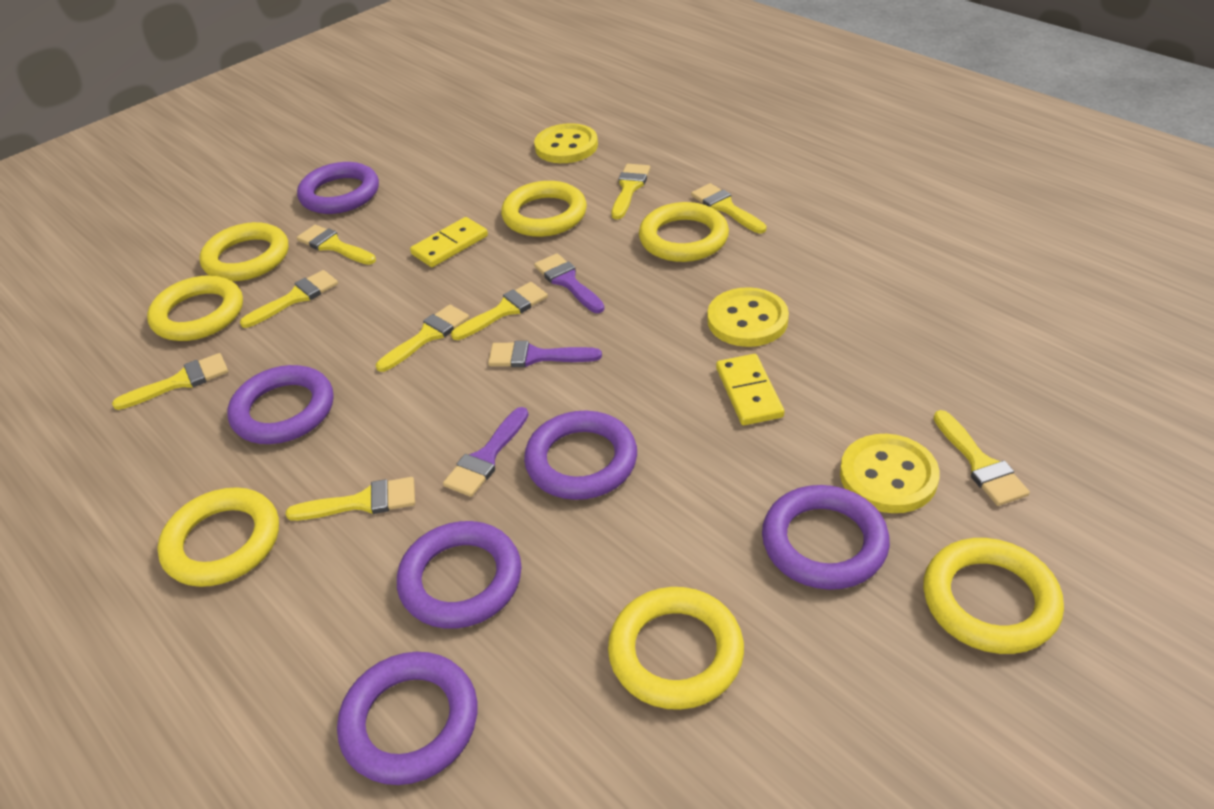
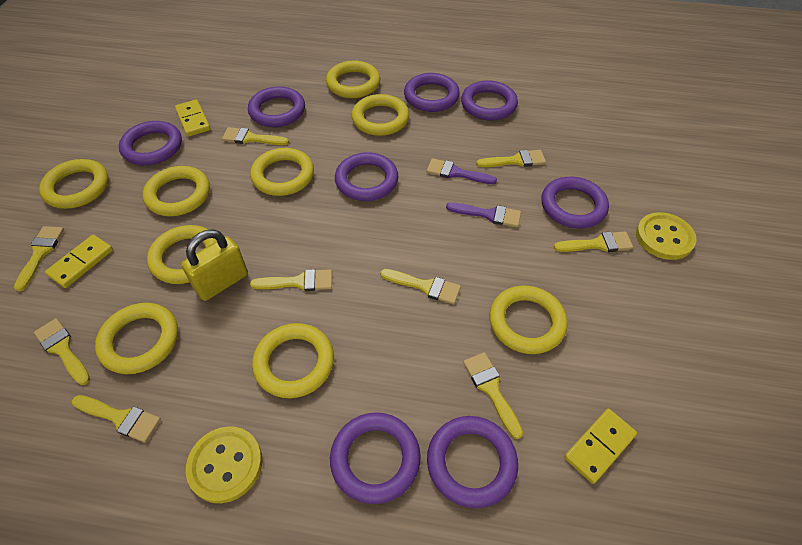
purple brush: 3 -> 2
purple ring: 6 -> 8
yellow button: 3 -> 2
yellow domino: 2 -> 3
yellow padlock: 0 -> 1
yellow ring: 7 -> 9

